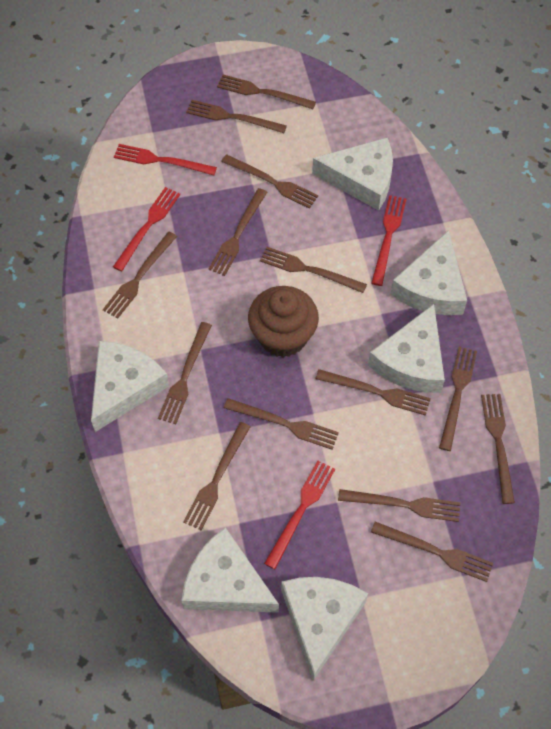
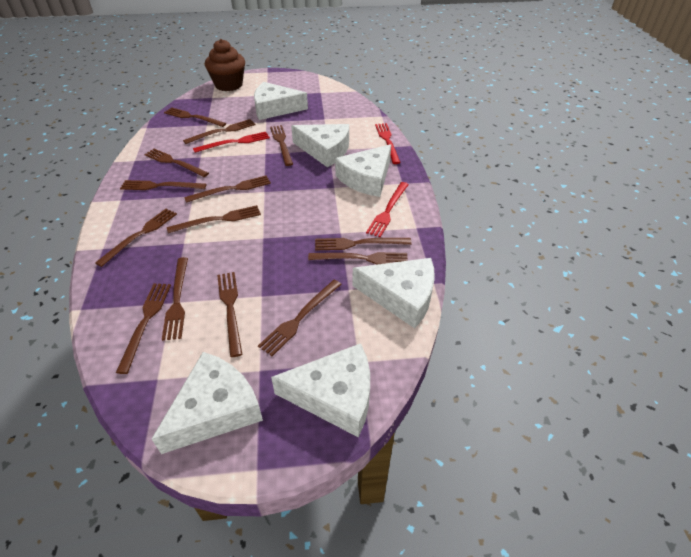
red fork: 4 -> 3

